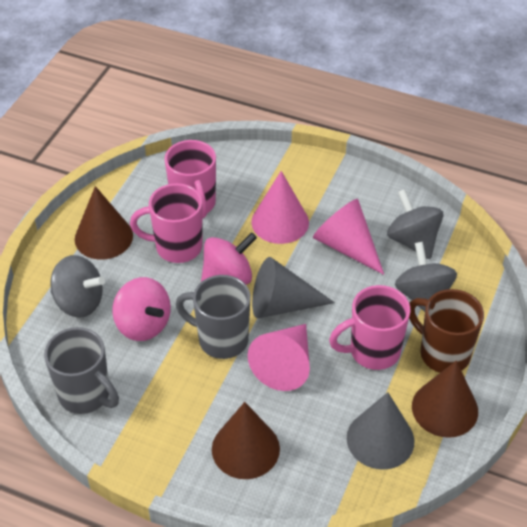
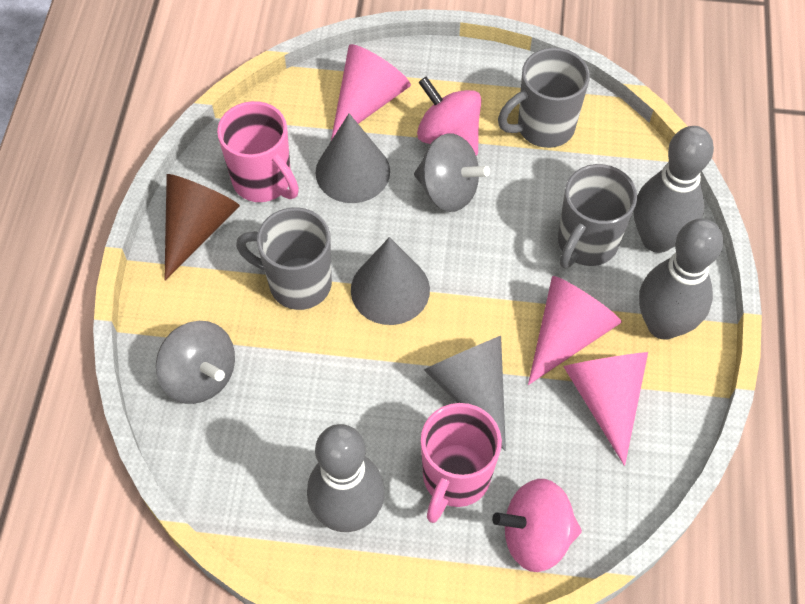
brown cone: 3 -> 1
brown mug: 1 -> 0
grey bowling pin: 0 -> 3
grey cone: 2 -> 3
grey mug: 2 -> 3
grey spinning top: 3 -> 2
pink mug: 3 -> 2

